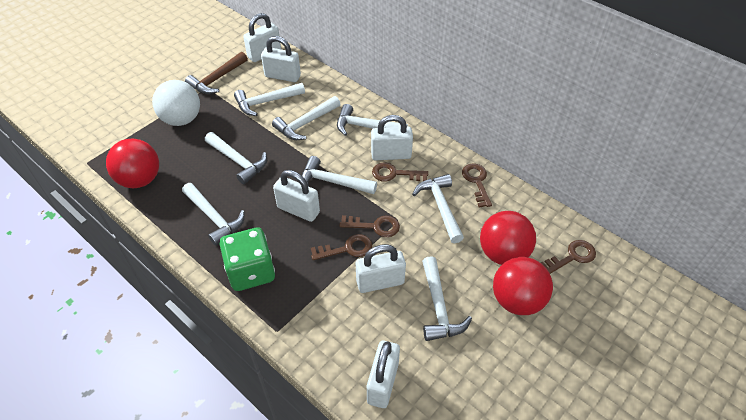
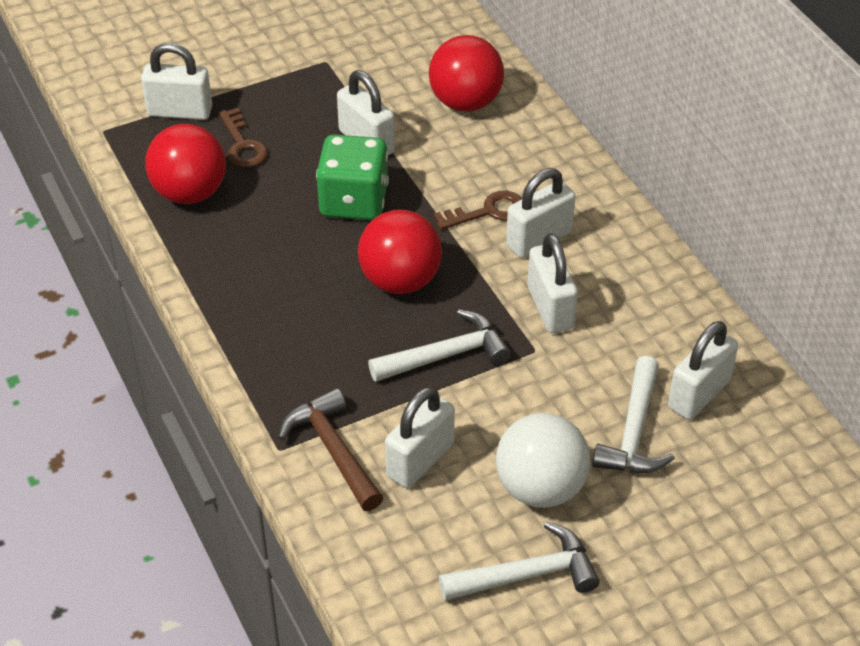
brown key: 5 -> 2
white hammer: 8 -> 3

